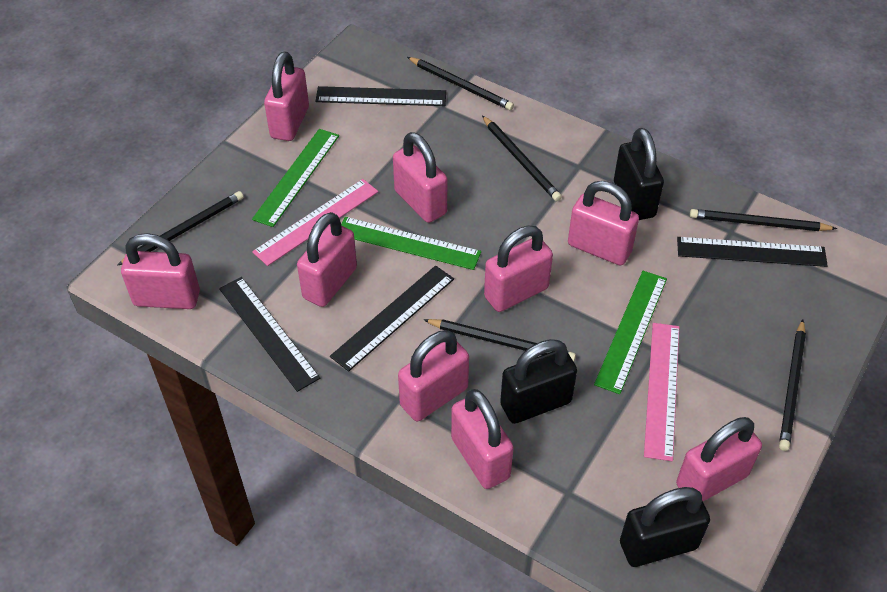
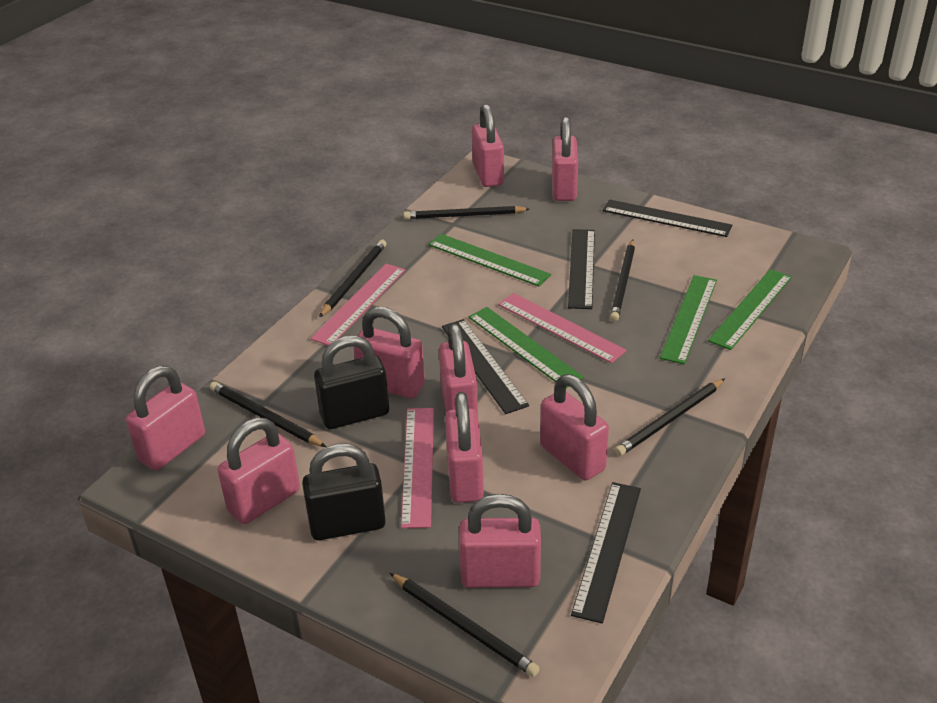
black padlock: 3 -> 2
green ruler: 3 -> 4
pink ruler: 2 -> 3

